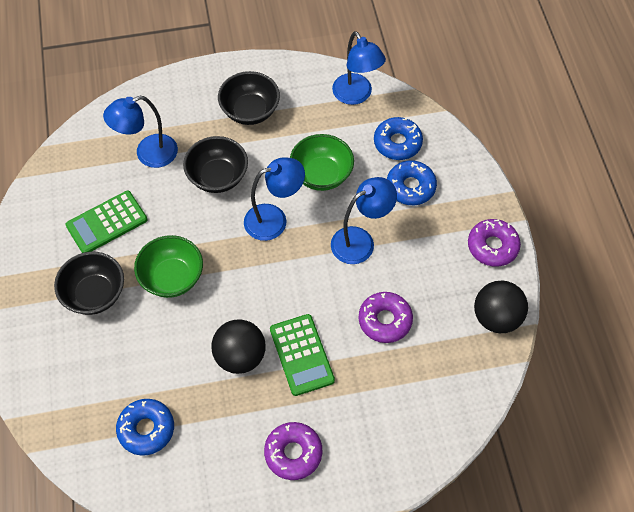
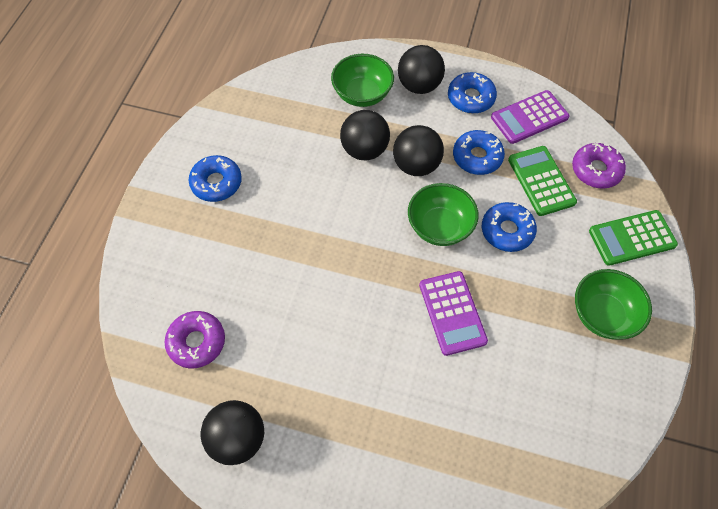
black ball: 2 -> 4
black bowl: 3 -> 0
blue donut: 3 -> 4
blue lamp: 4 -> 0
green bowl: 2 -> 3
purple calculator: 0 -> 2
purple donut: 3 -> 2

